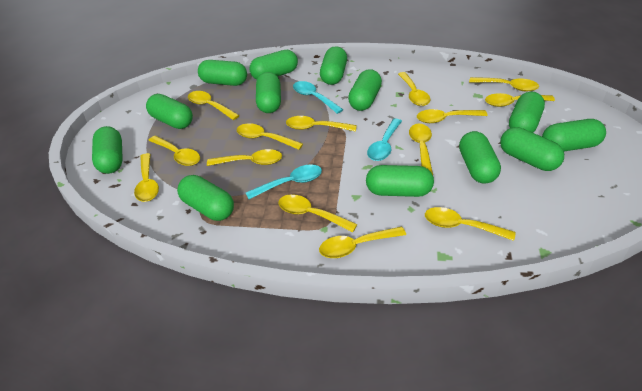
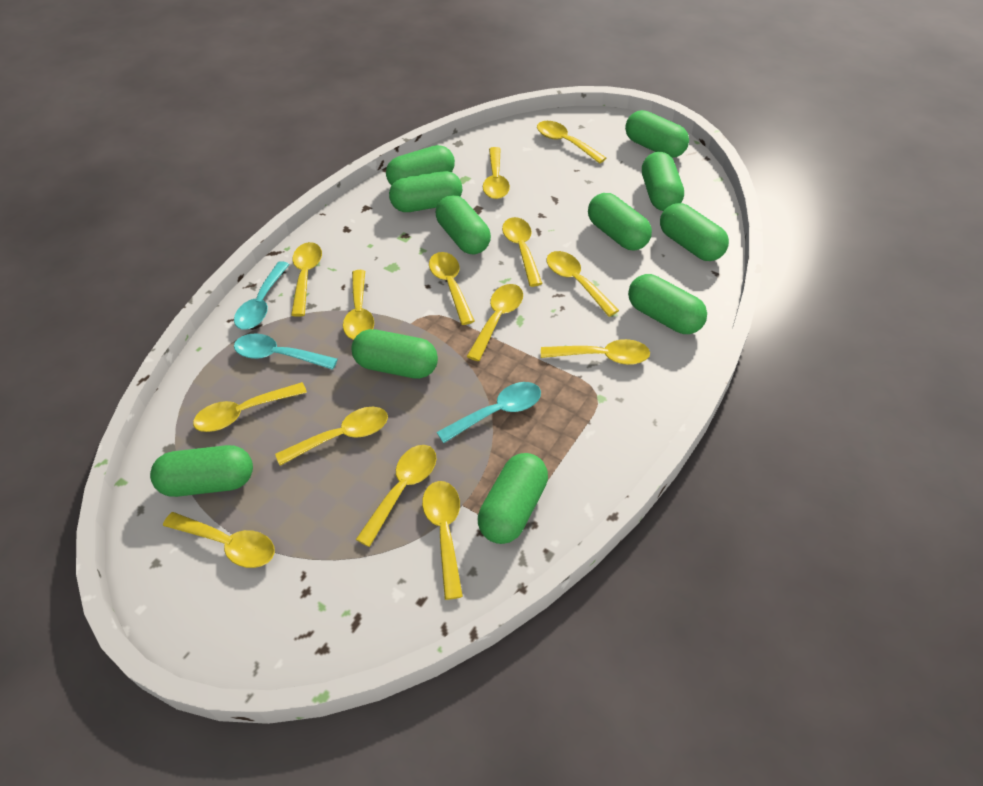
green capsule: 13 -> 11

